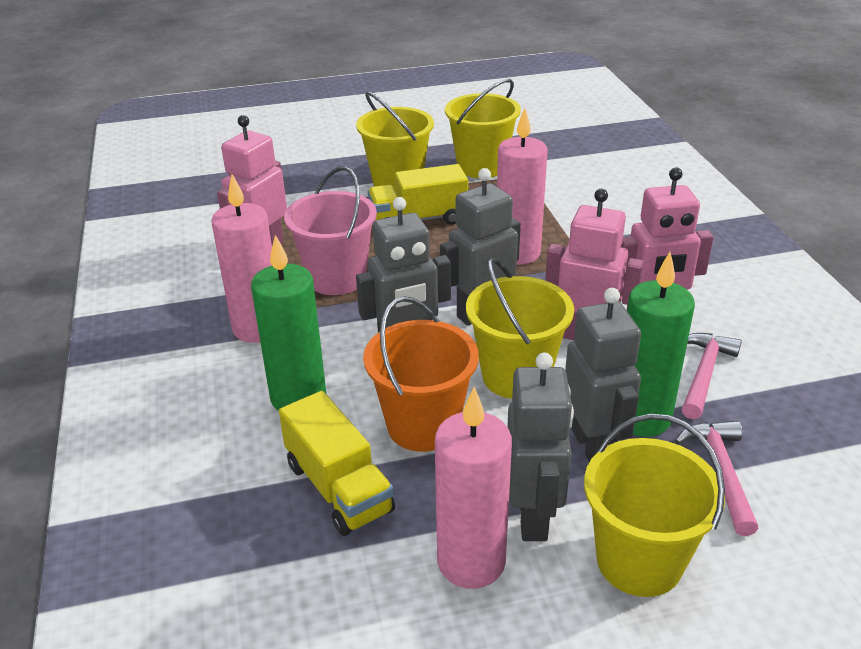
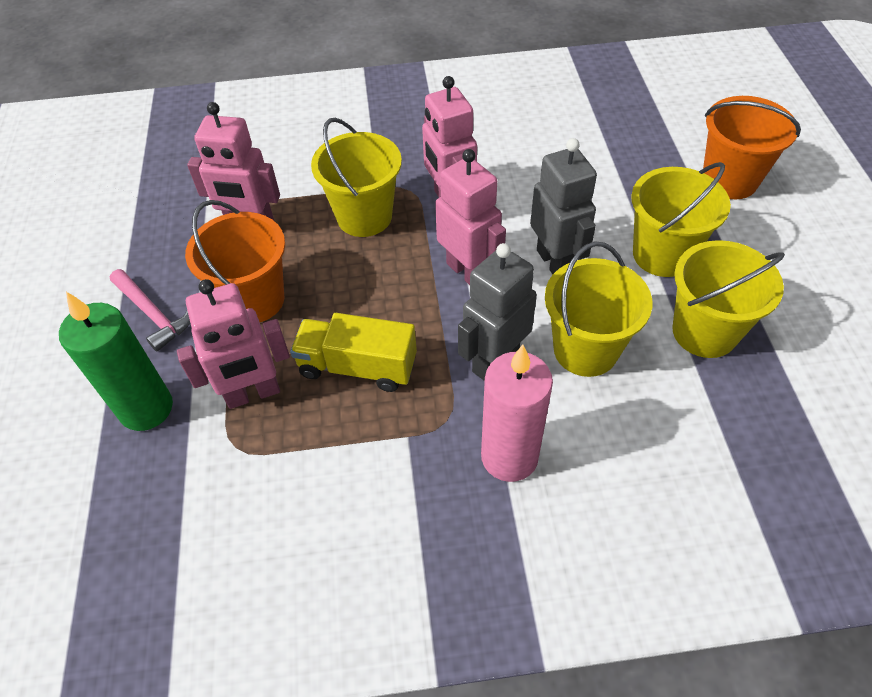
green candle: 2 -> 1
grey robot: 4 -> 2
orange bucket: 1 -> 2
pink bucket: 1 -> 0
pink candle: 3 -> 1
pink hammer: 2 -> 1
pink robot: 3 -> 4
yellow truck: 2 -> 1

